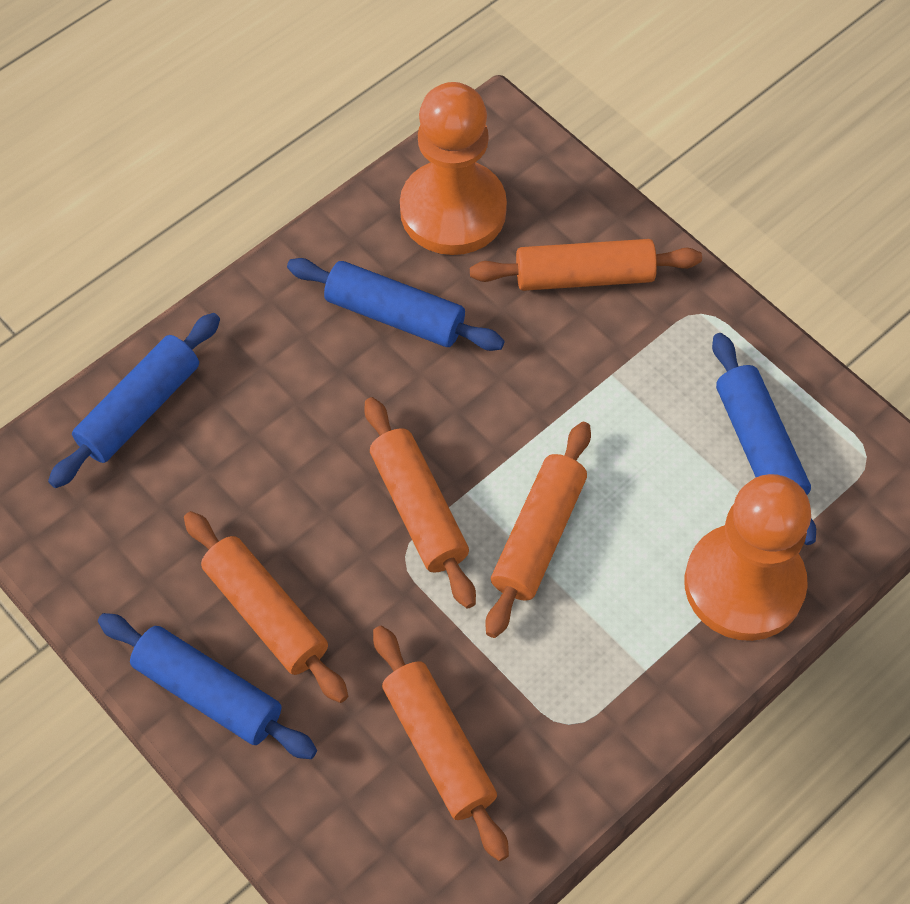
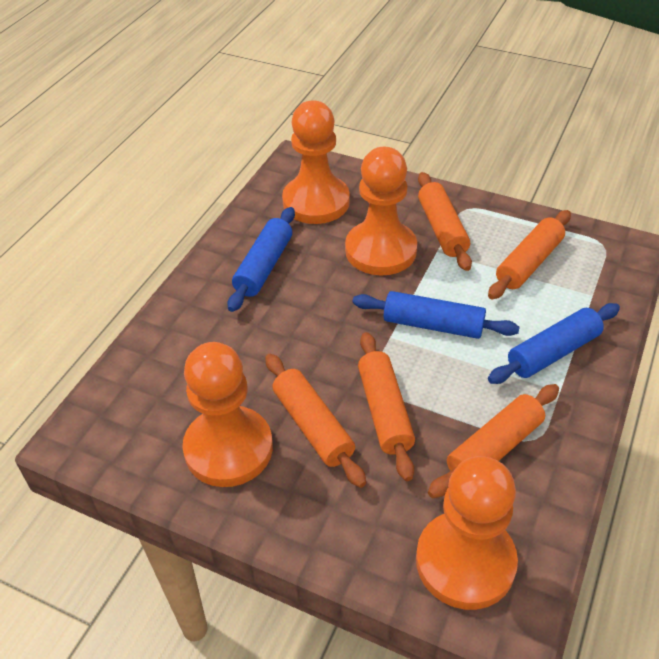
blue rolling pin: 4 -> 3
orange pawn: 2 -> 4

